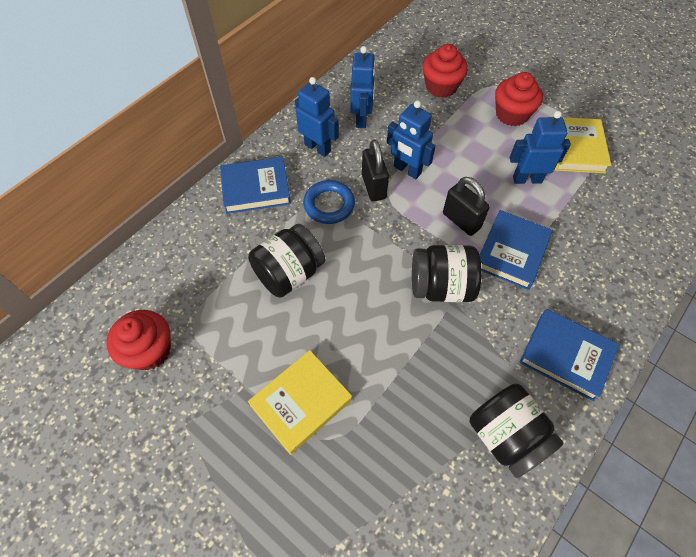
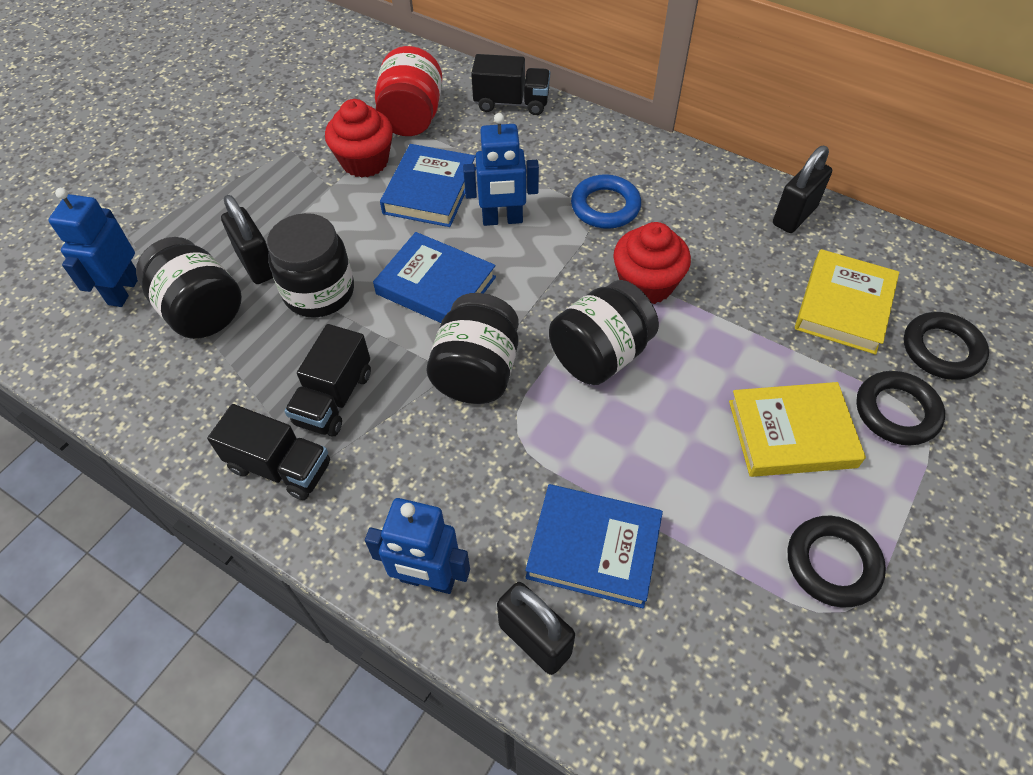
black jar: 3 -> 4
black padlock: 2 -> 3
black ring: 0 -> 3
black truck: 0 -> 3
blue robot: 4 -> 3
red cupcake: 3 -> 2
red jar: 0 -> 1

